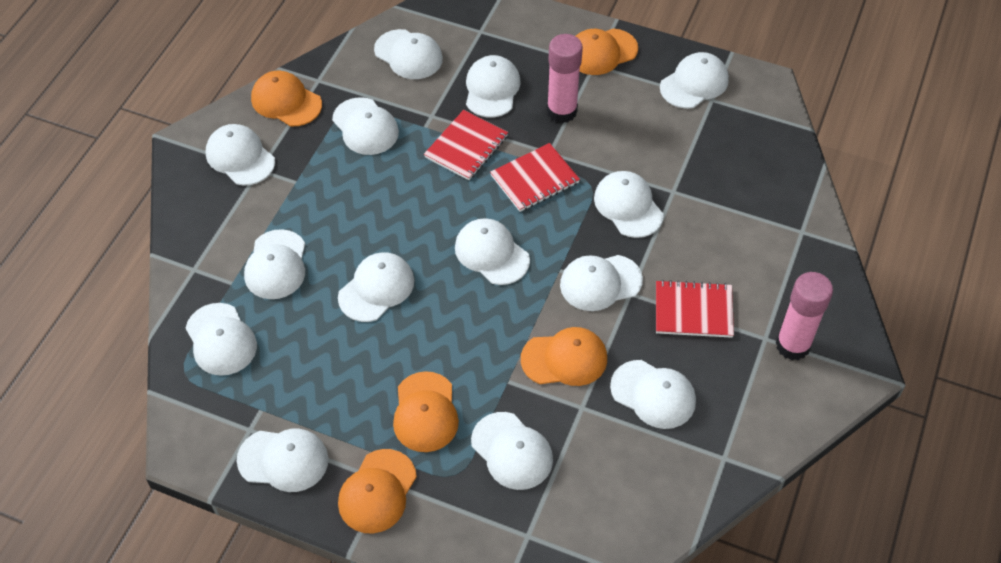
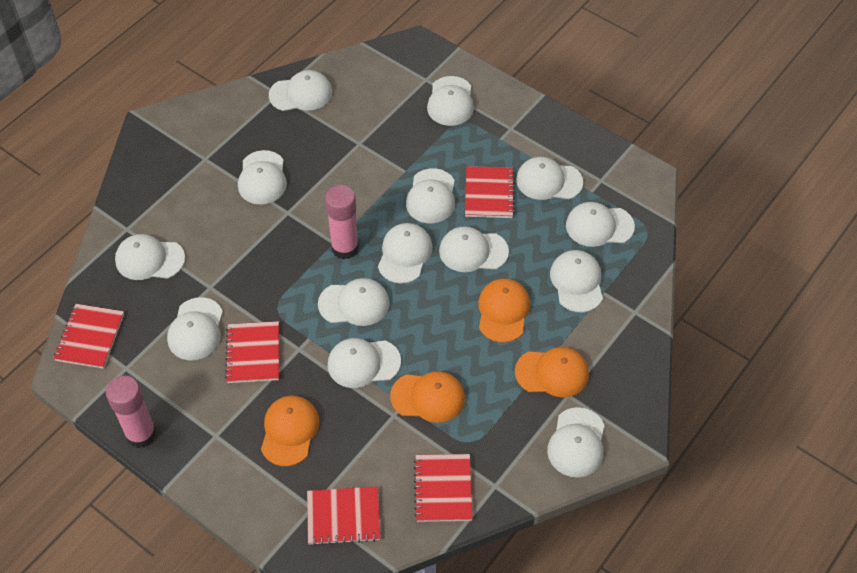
orange cap: 5 -> 4
red notebook: 3 -> 5

